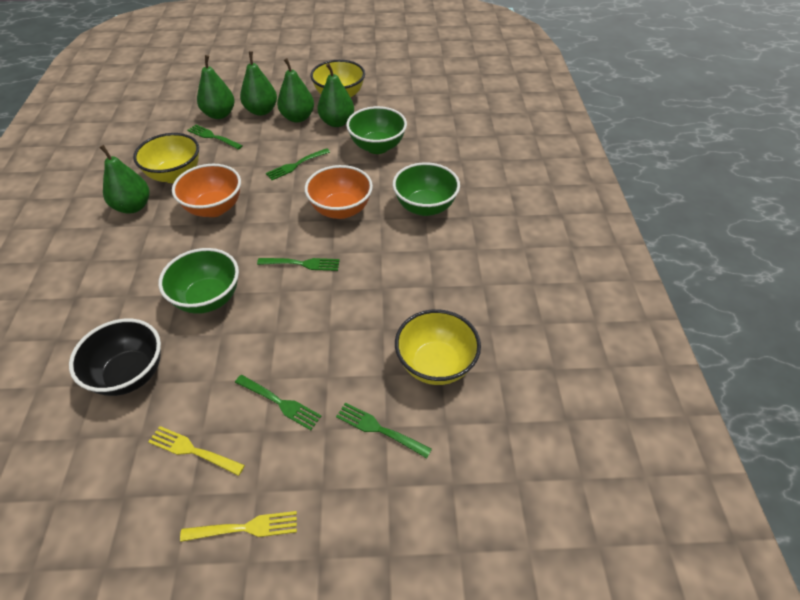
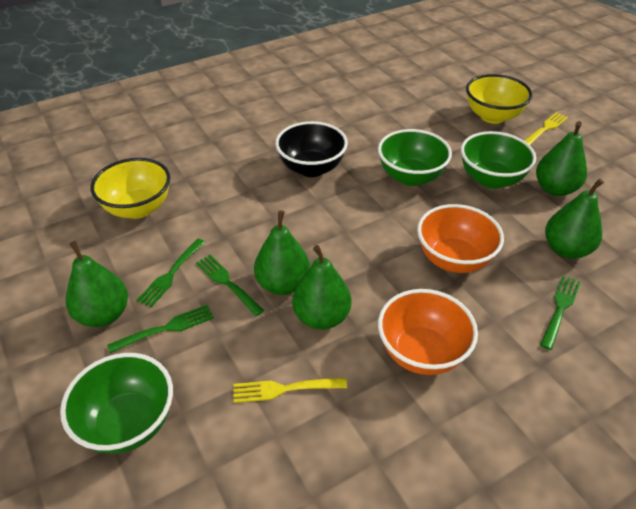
green fork: 5 -> 4
yellow bowl: 3 -> 2

